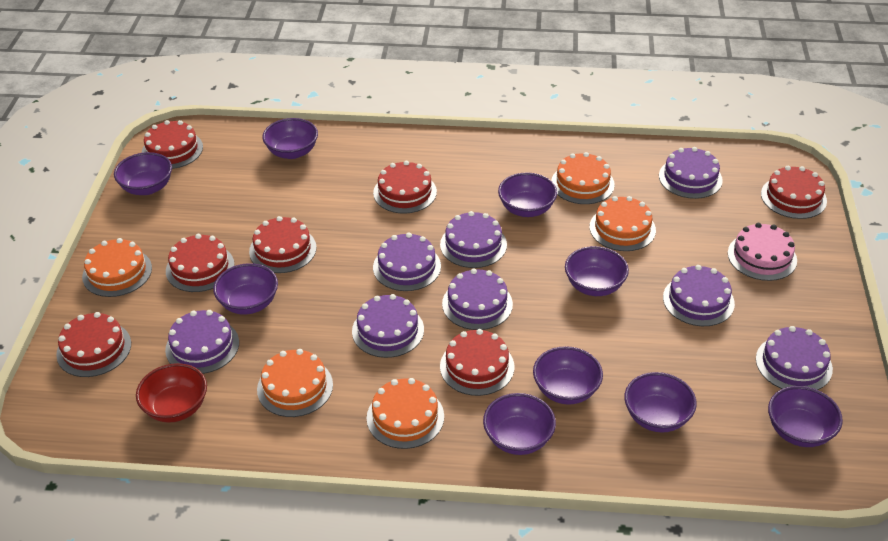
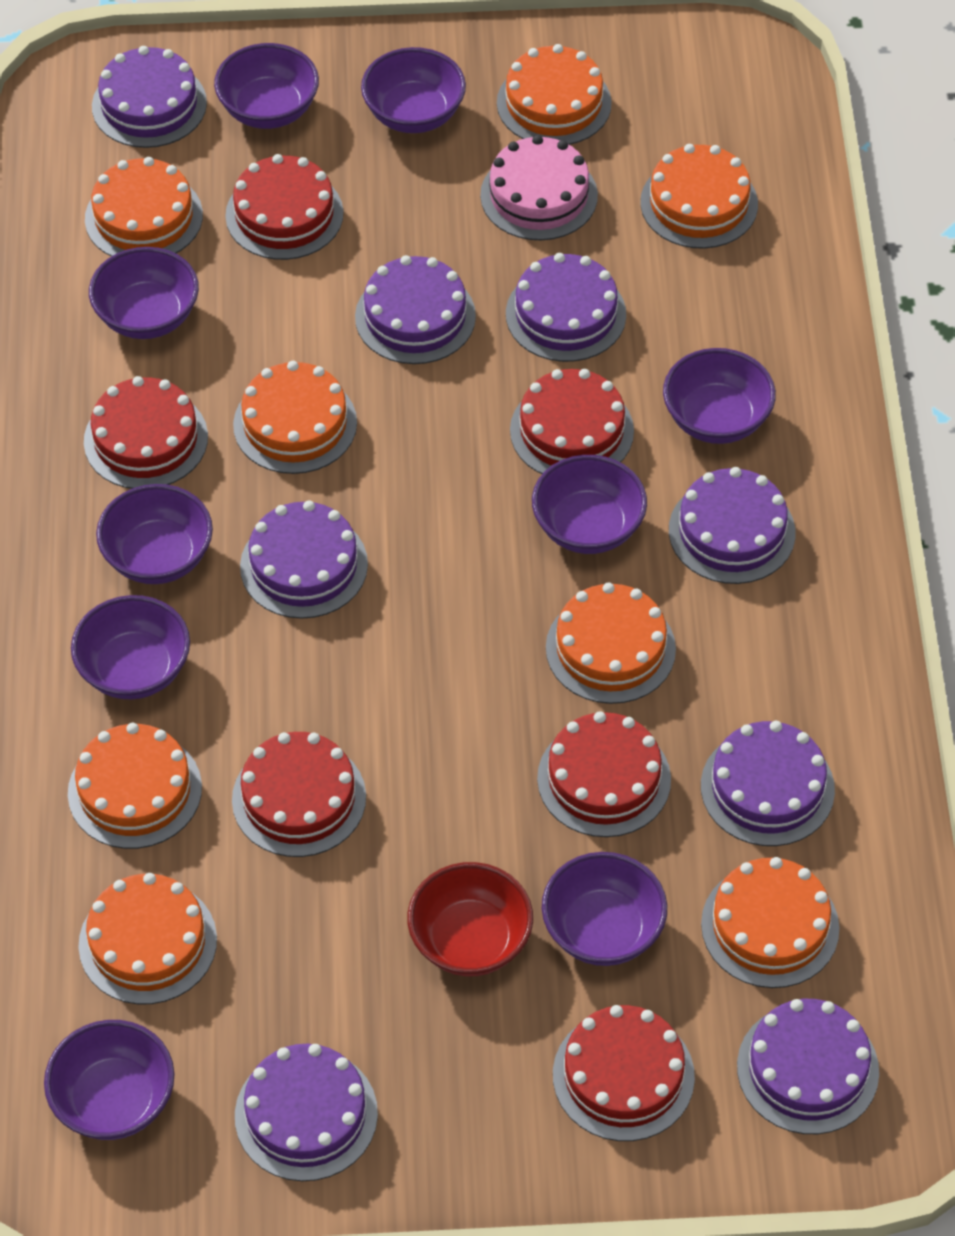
orange cake: 5 -> 8
red cake: 7 -> 6

